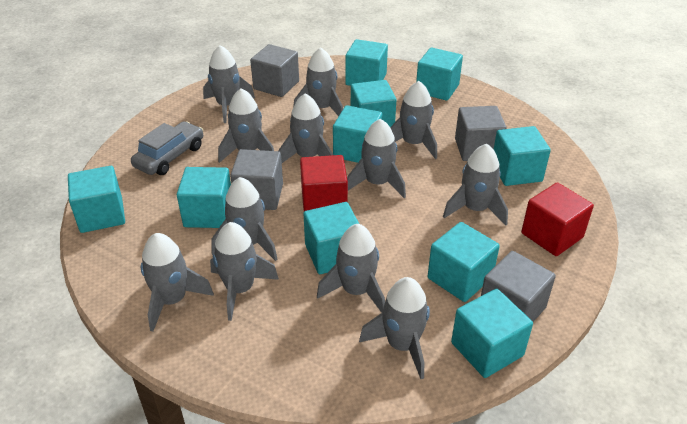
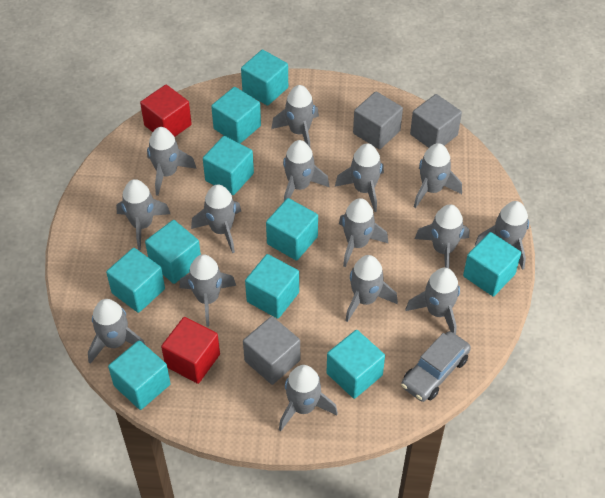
grey cube: 4 -> 3
grey rocket: 12 -> 15

